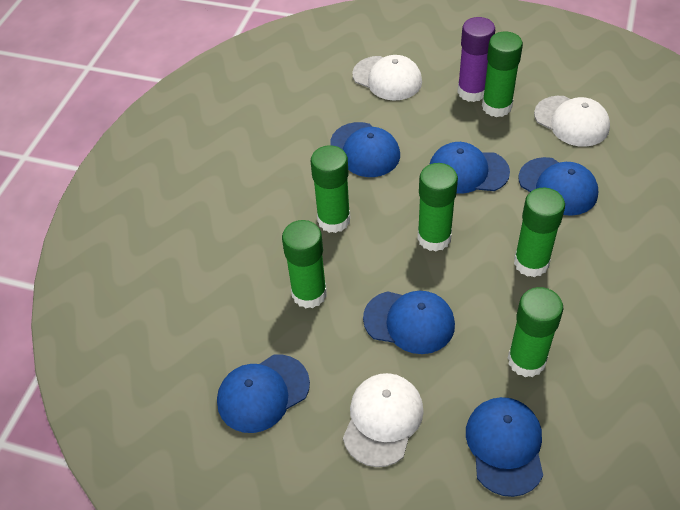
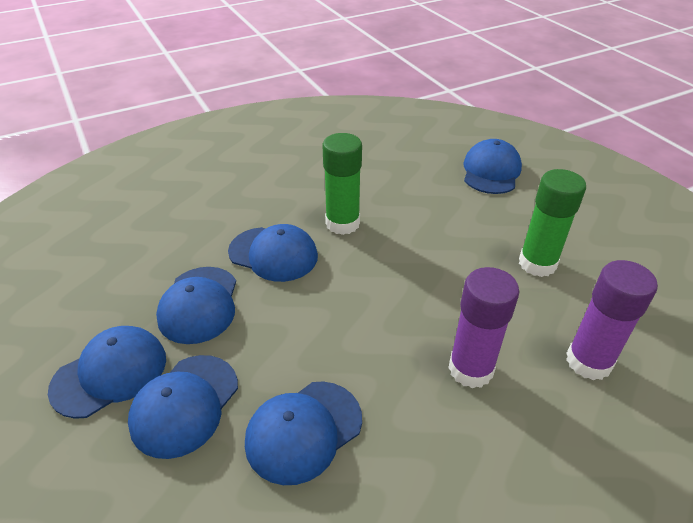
green glue stick: 6 -> 2
purple glue stick: 1 -> 2
white cap: 3 -> 0

